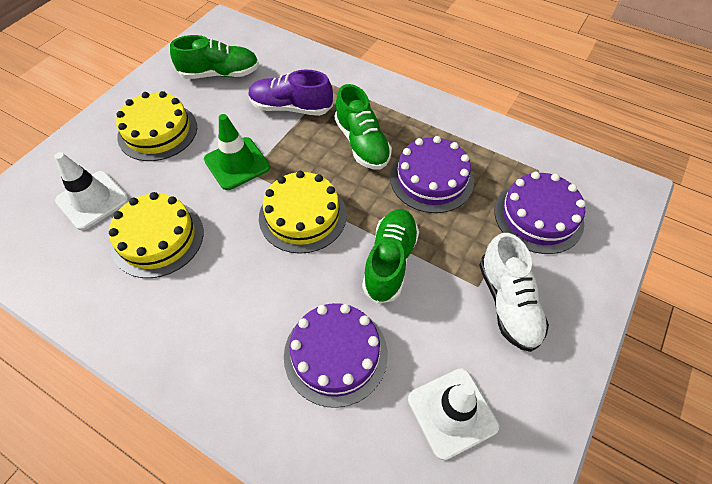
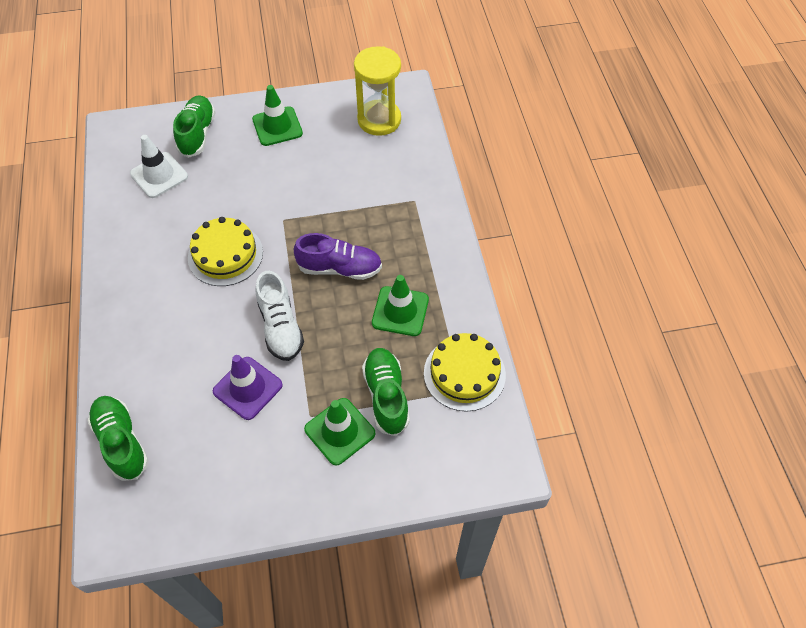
green traffic cone: 1 -> 3
purple cake: 3 -> 0
purple traffic cone: 0 -> 1
white traffic cone: 2 -> 1
yellow cake: 3 -> 2
yellow hourglass: 0 -> 1

